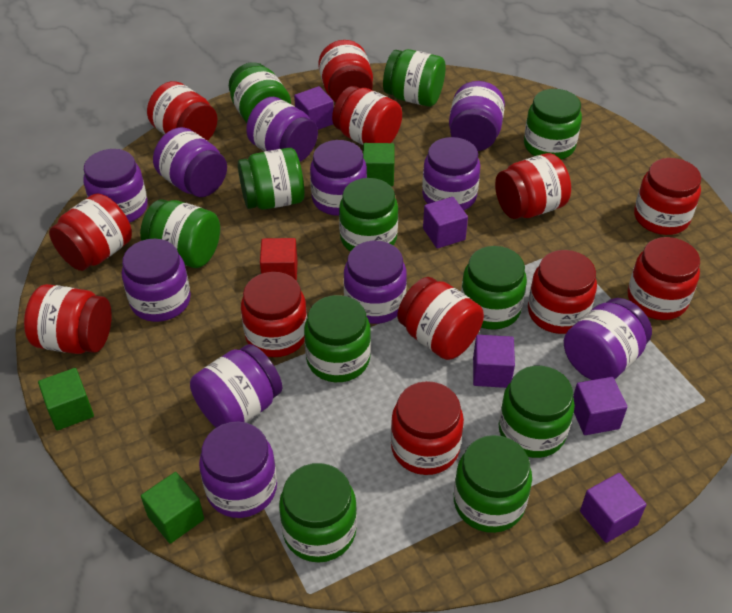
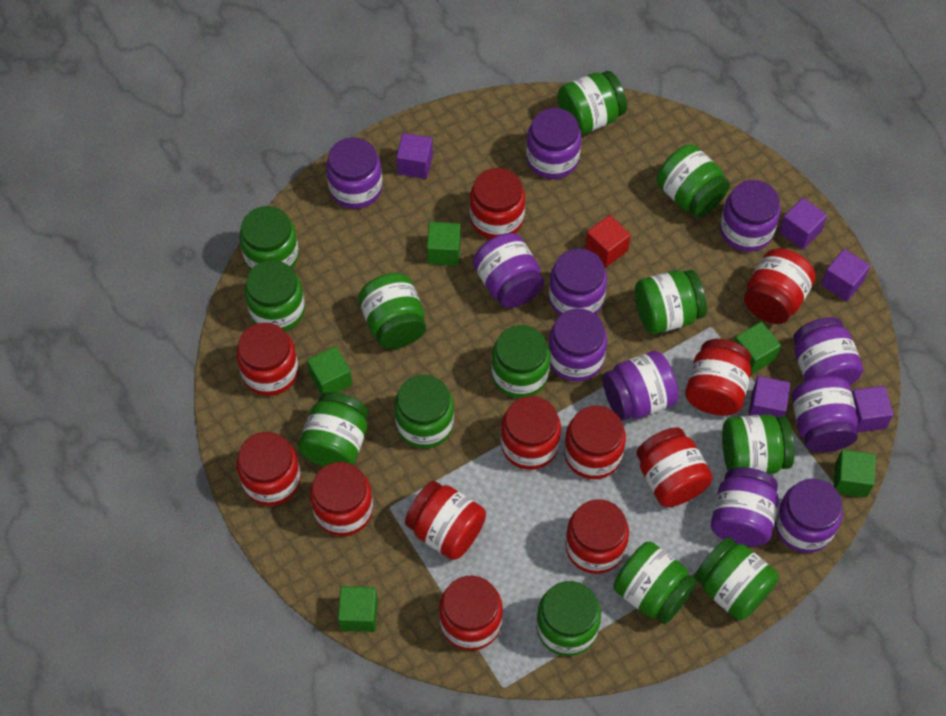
green cube: 3 -> 5
green jar: 11 -> 13

